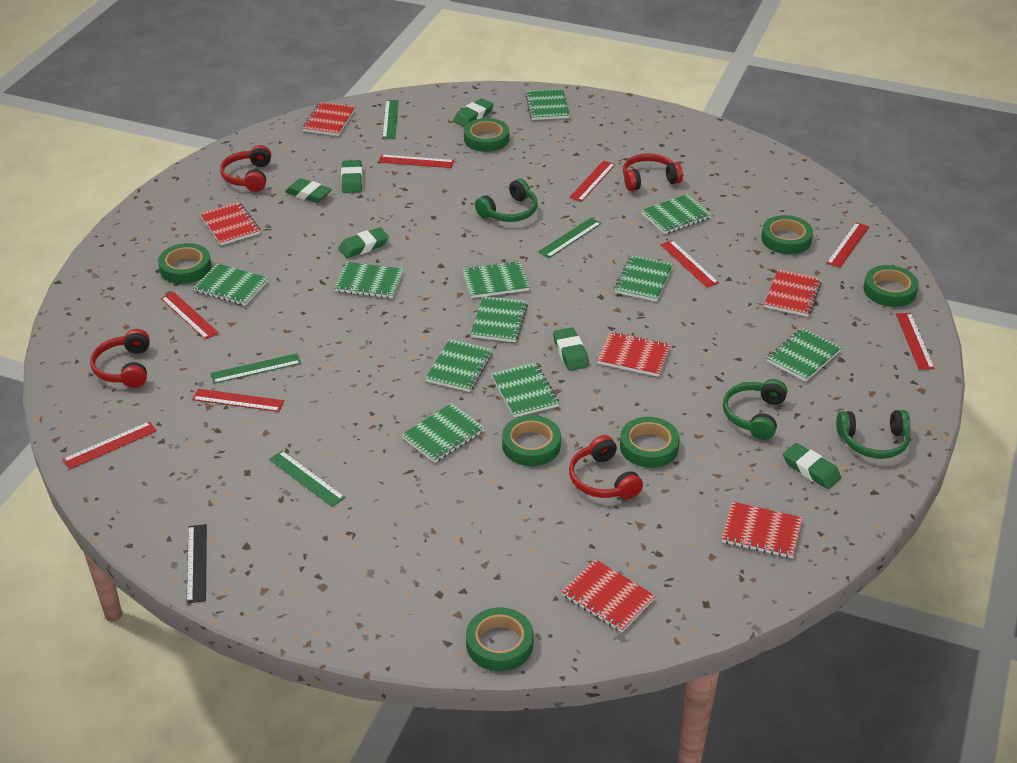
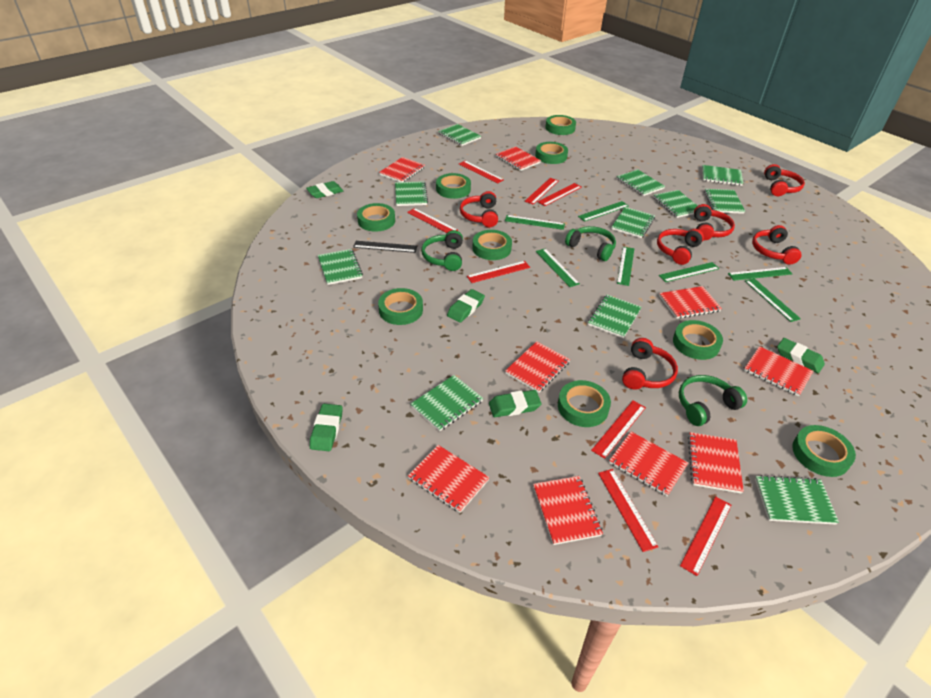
green eraser: 6 -> 5
green ruler: 4 -> 7
green tape: 7 -> 9
red headphones: 4 -> 6
red notebook: 6 -> 9

